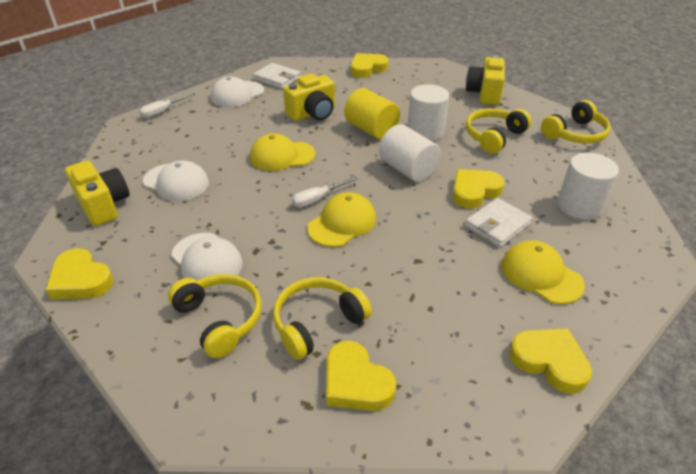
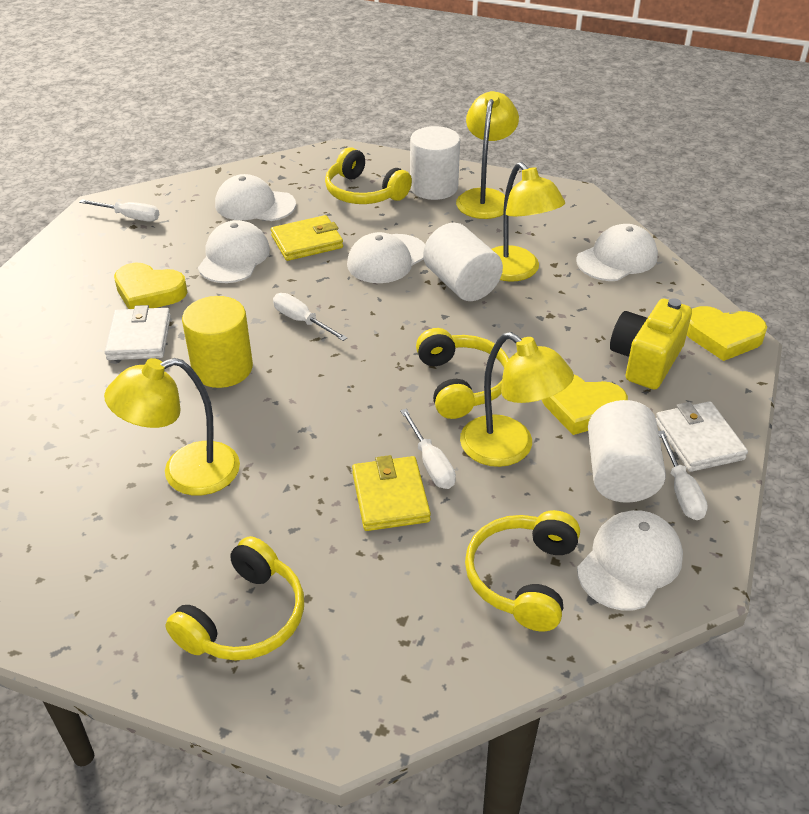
white cap: 3 -> 5
white screwdriver: 2 -> 4
yellow camera: 3 -> 1
yellow cap: 3 -> 0
yellow heart: 5 -> 3
yellow lamp: 0 -> 4
yellow wallet: 0 -> 2

